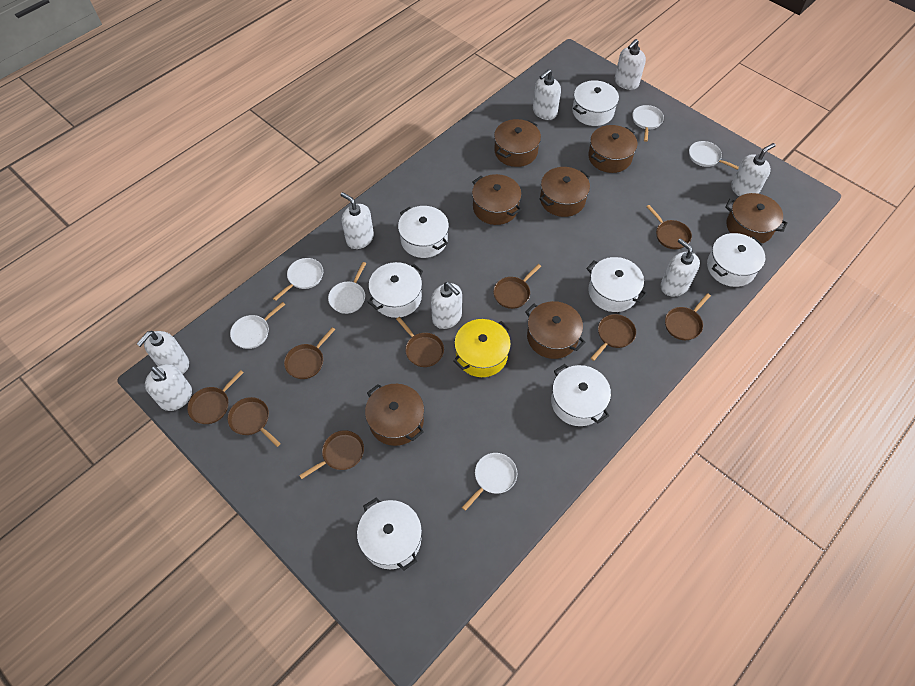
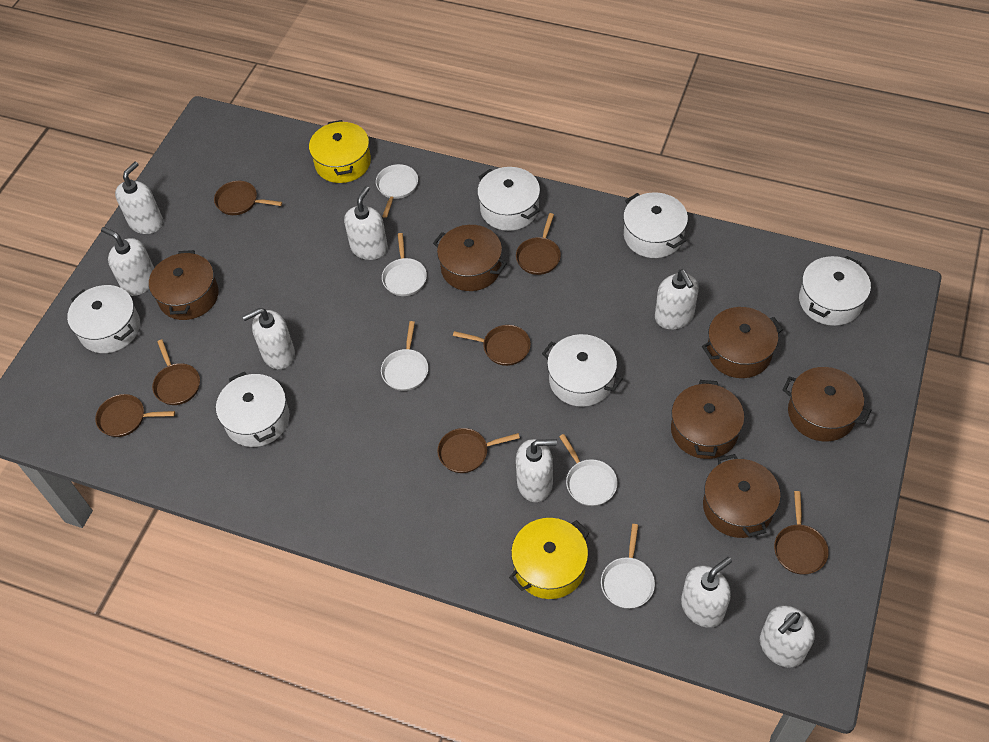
brown pan: 9 -> 7
brown pot: 7 -> 6
white pan: 6 -> 5
white pot: 7 -> 6
yellow pot: 1 -> 2

